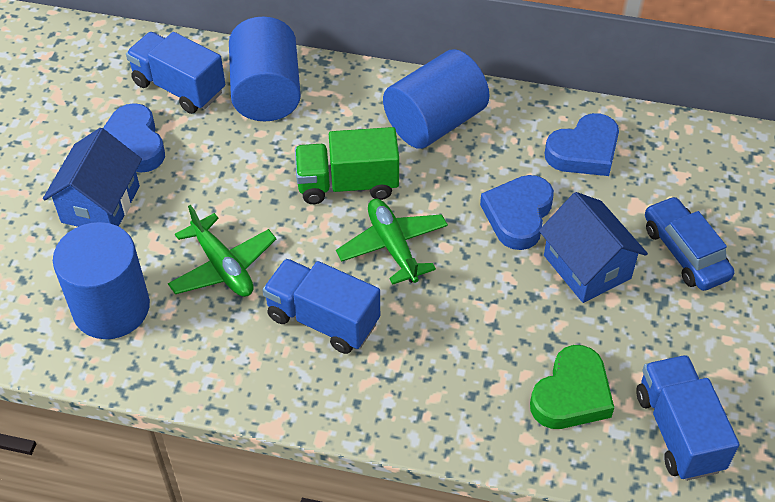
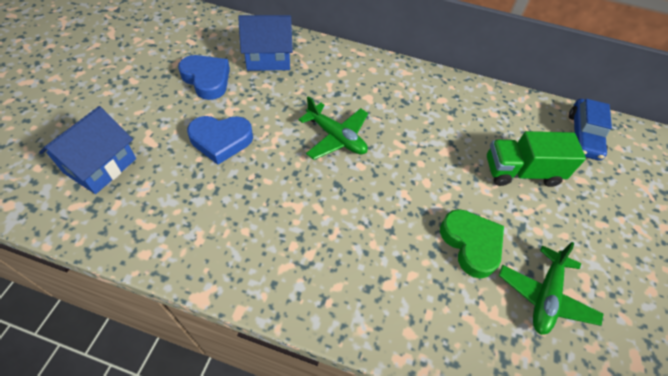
blue cylinder: 3 -> 0
blue heart: 3 -> 2
blue truck: 3 -> 0

